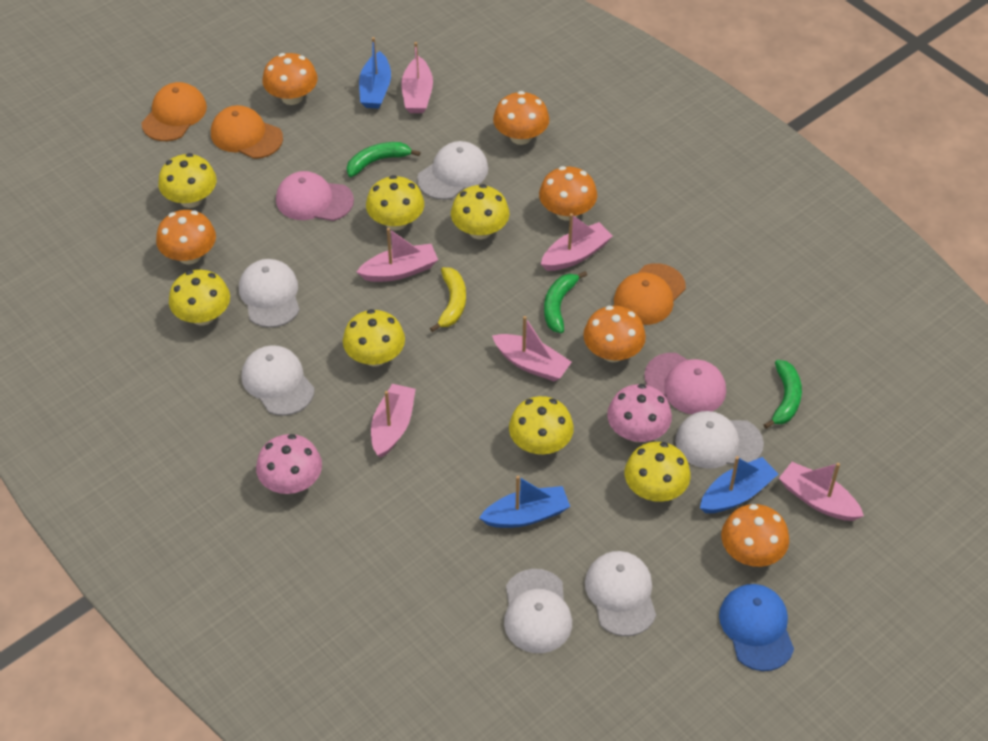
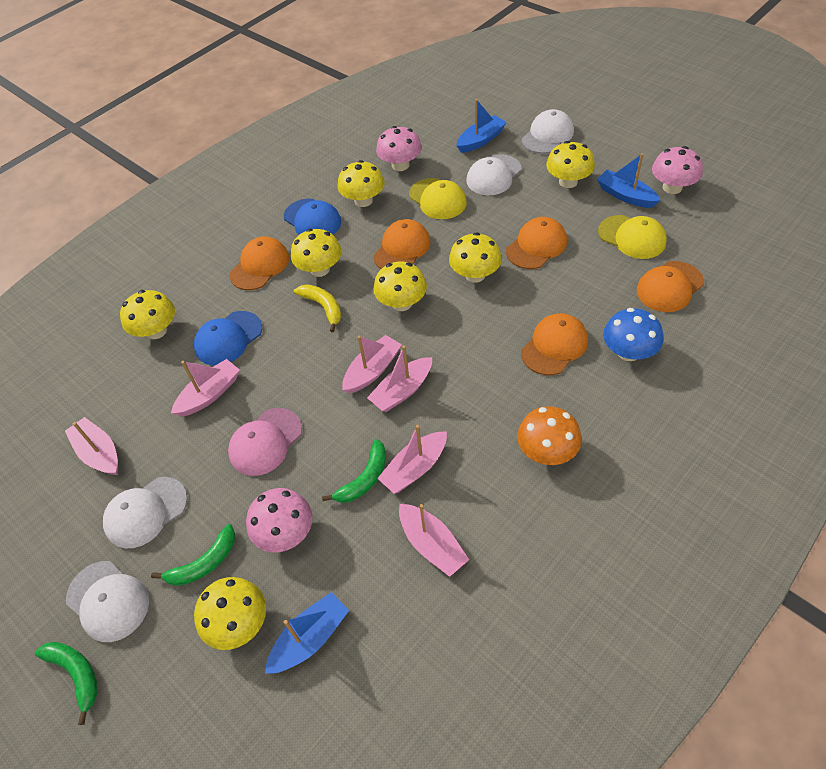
blue cap: 1 -> 2
blue mushroom: 0 -> 1
orange cap: 3 -> 5
orange mushroom: 6 -> 1
pink cap: 2 -> 1
pink mushroom: 2 -> 3
white cap: 6 -> 4
yellow cap: 0 -> 2

